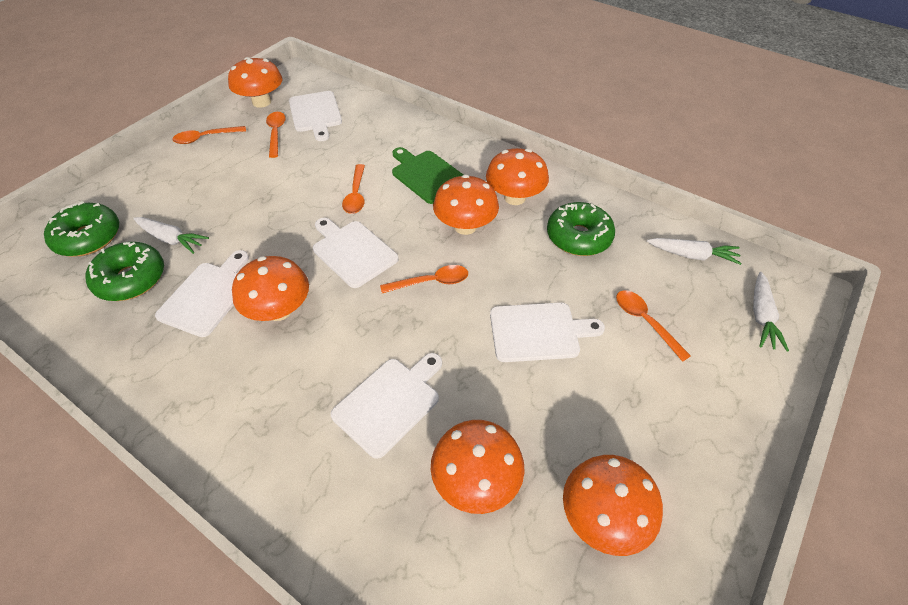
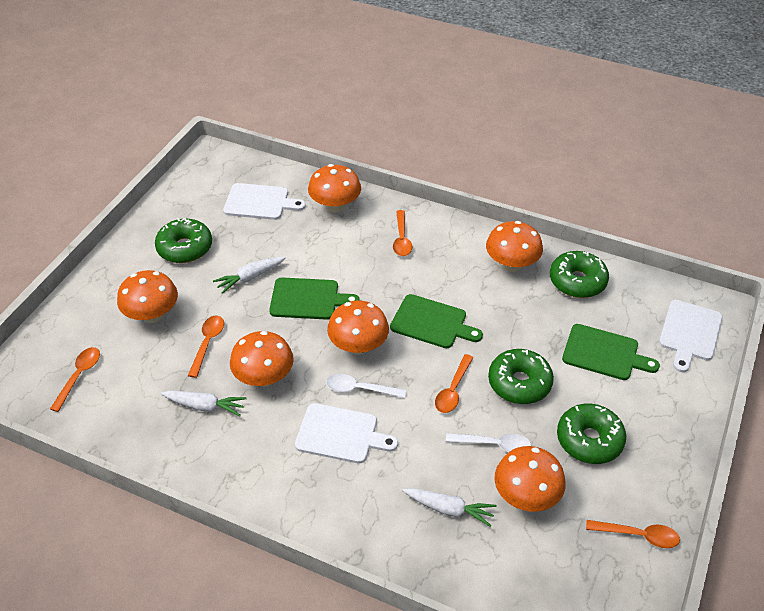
green cutting board: 1 -> 3
green donut: 3 -> 4
white cutting board: 5 -> 3
white spoon: 0 -> 2

